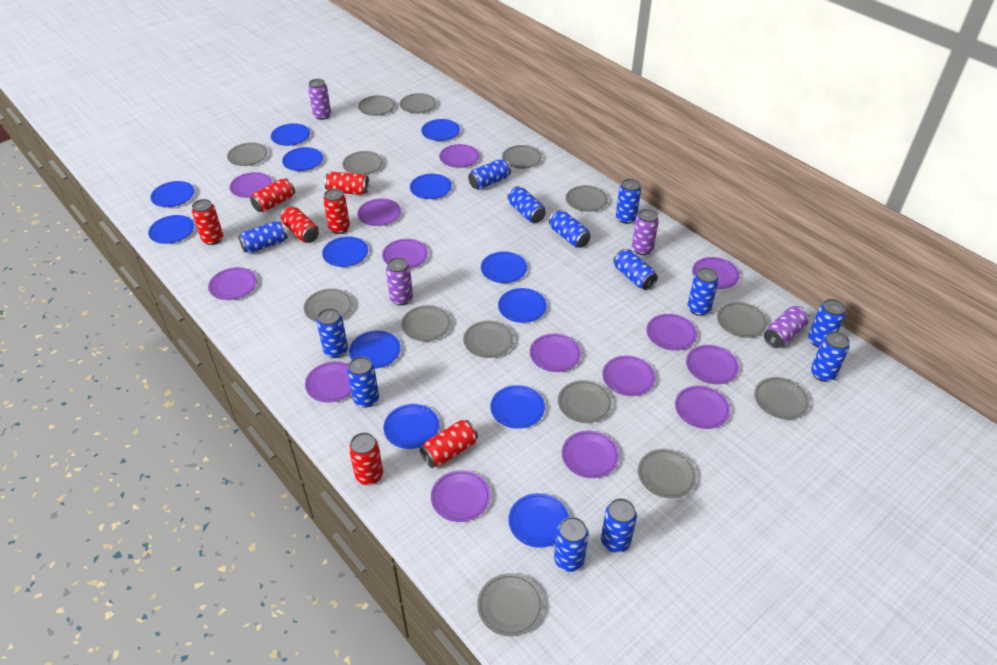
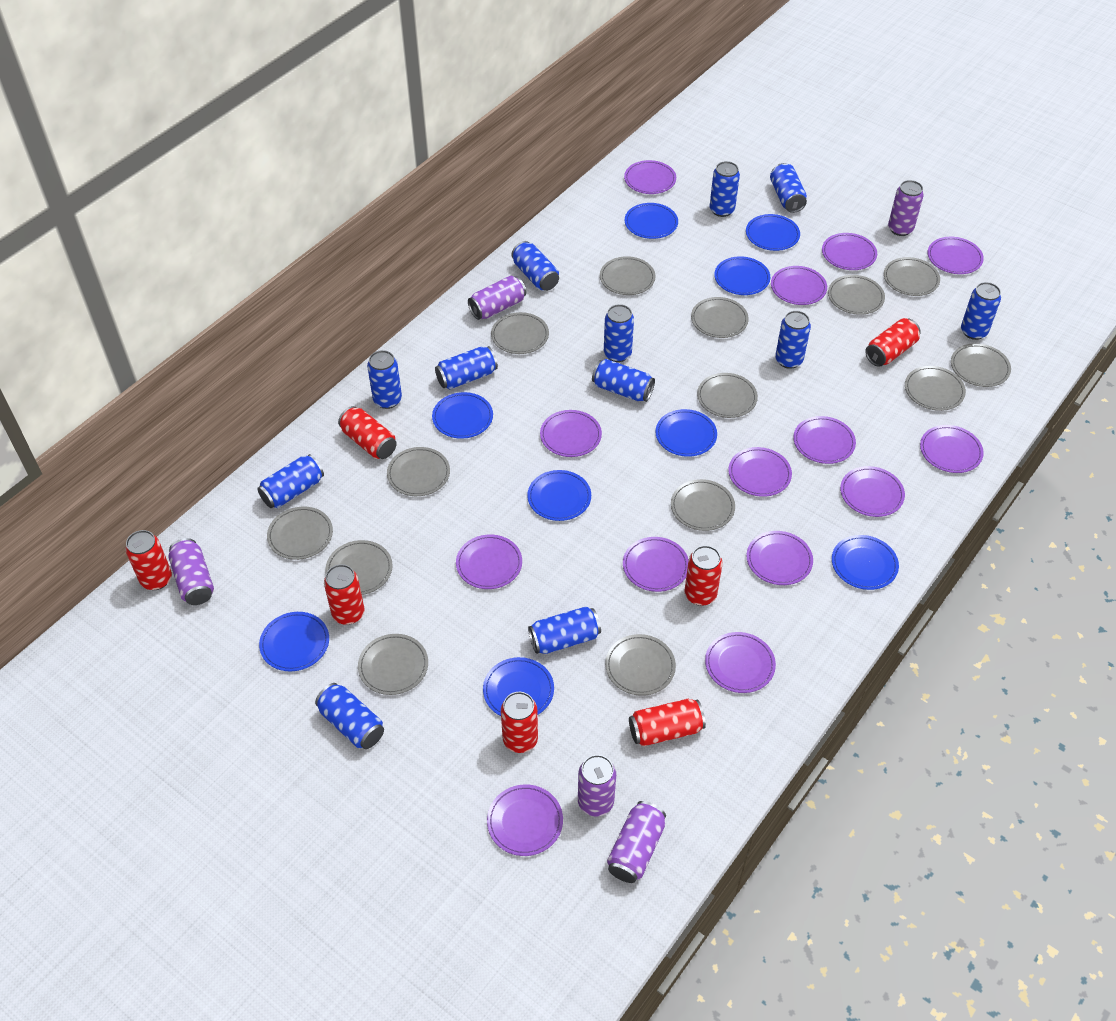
blue can: 13 -> 12
blue plate: 13 -> 9
purple can: 4 -> 5

